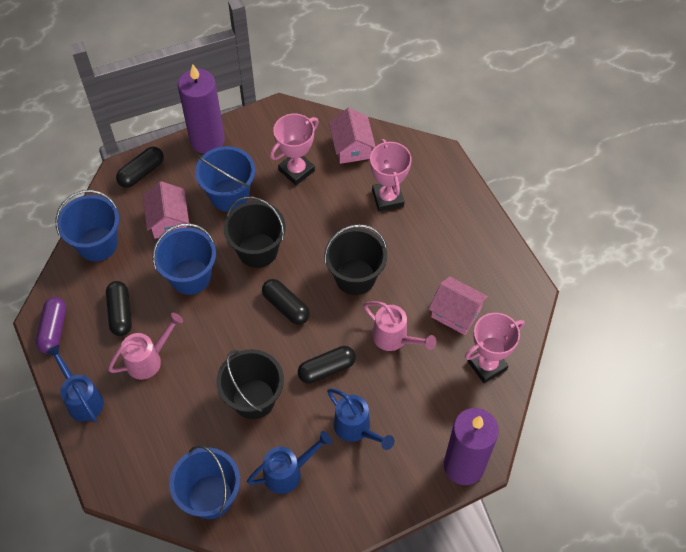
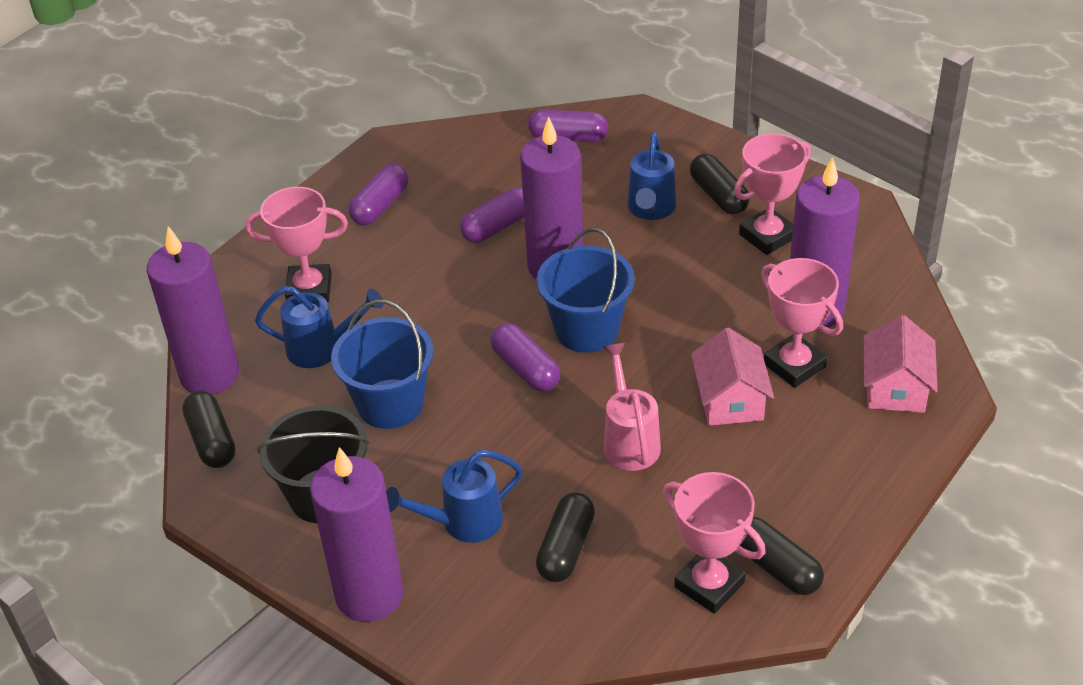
black bucket: 3 -> 1
blue bucket: 4 -> 2
pink house: 3 -> 2
pink trophy: 3 -> 4
pink watering can: 2 -> 1
purple candle: 2 -> 4
purple capsule: 1 -> 4

